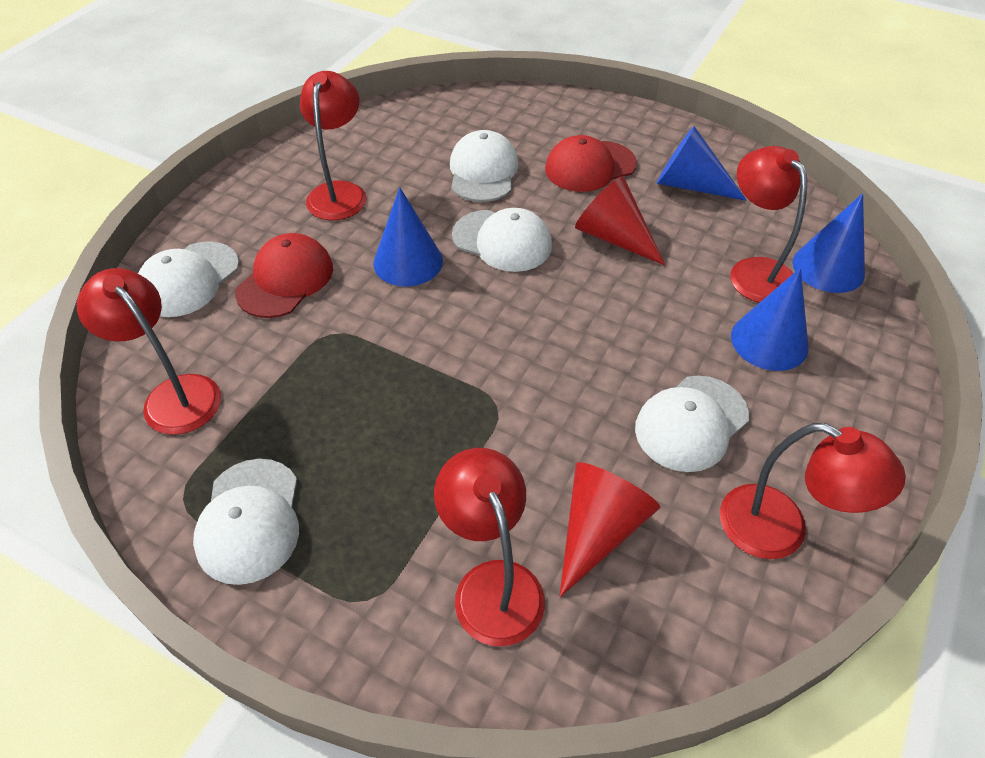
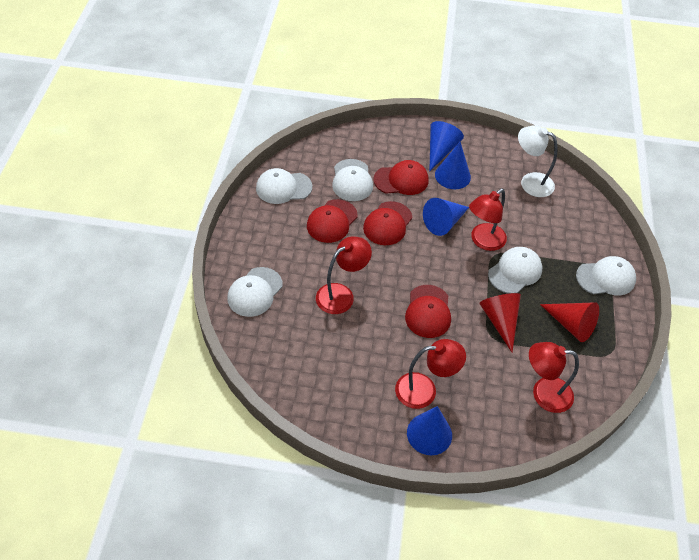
red cap: 2 -> 4
red lamp: 5 -> 4
white lamp: 0 -> 1

